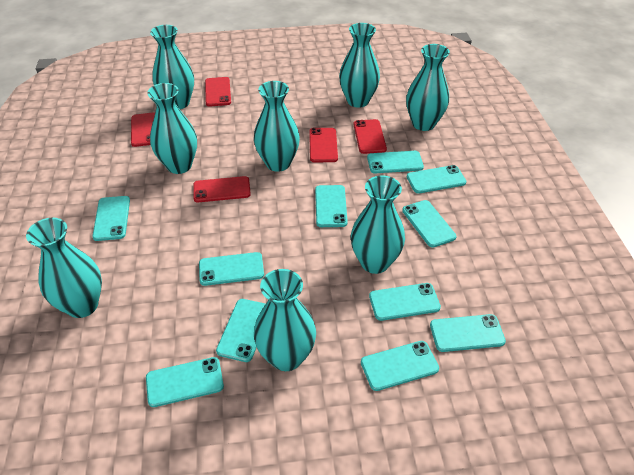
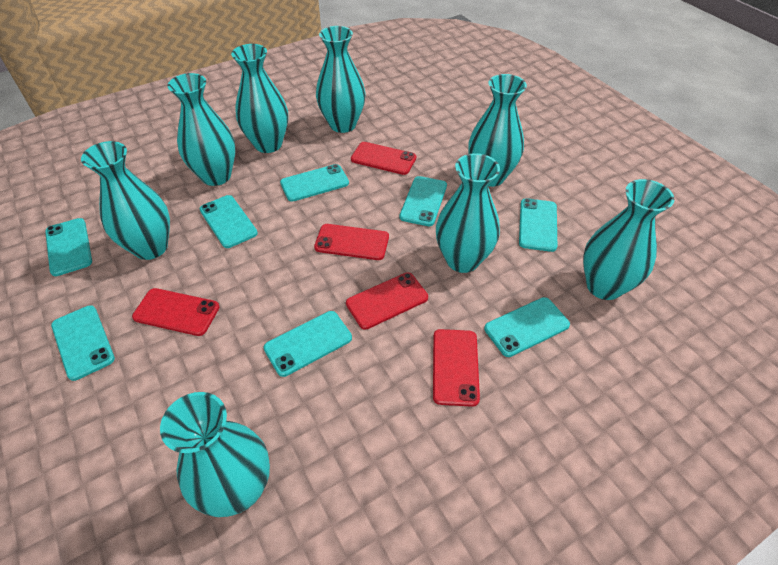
turquoise phone: 11 -> 8

